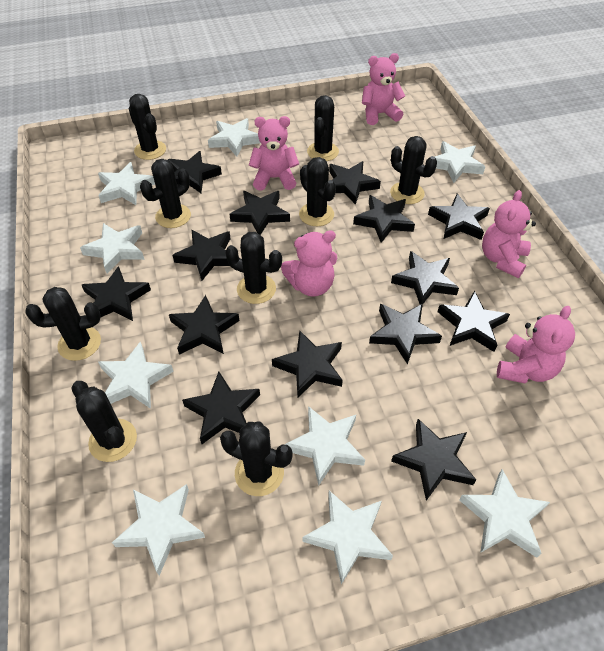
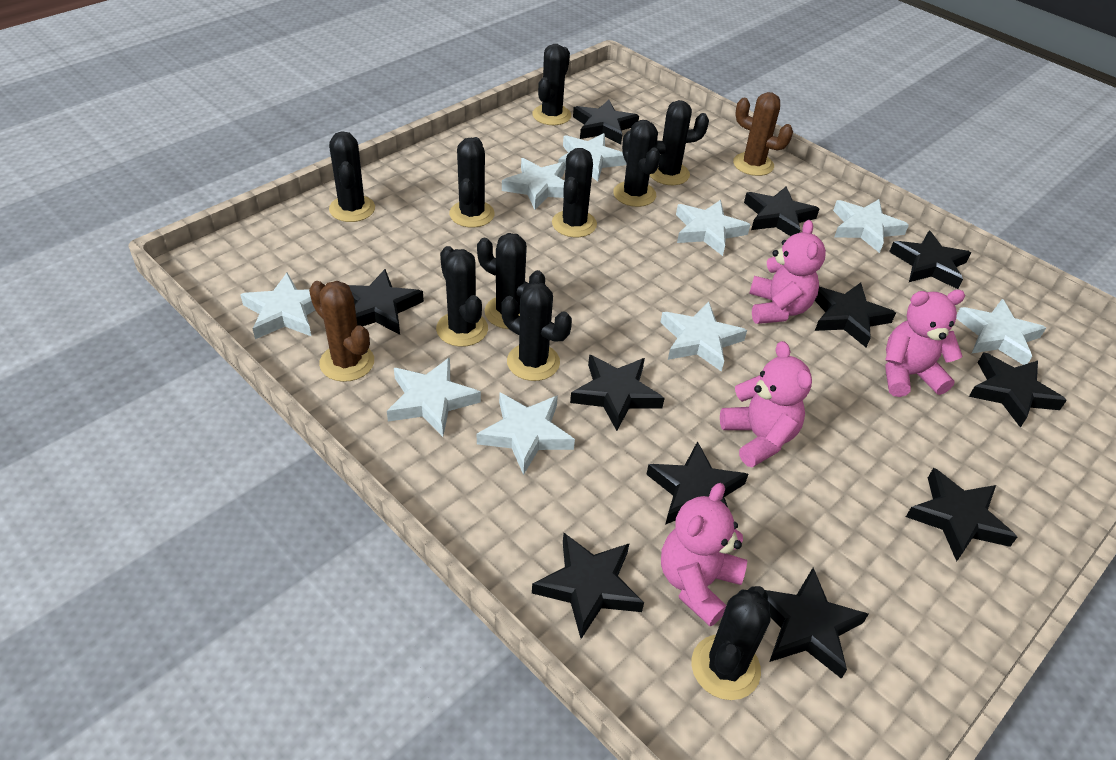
black cactus: 9 -> 10
black star: 14 -> 11
brown cactus: 0 -> 2
pink teddy bear: 5 -> 4

